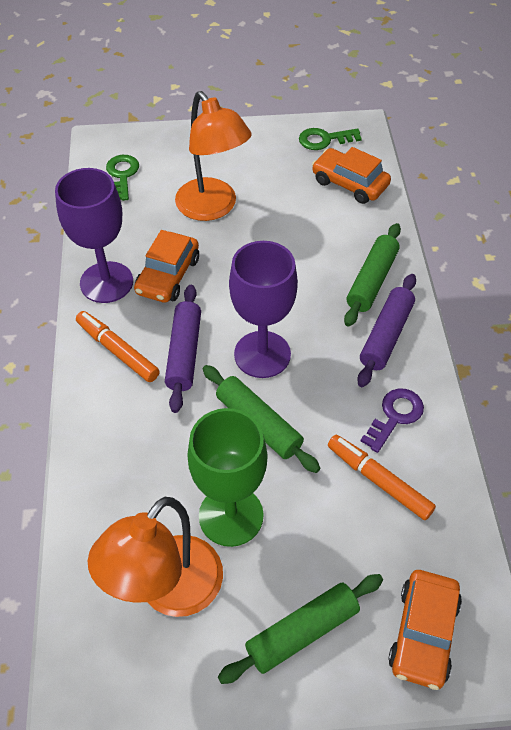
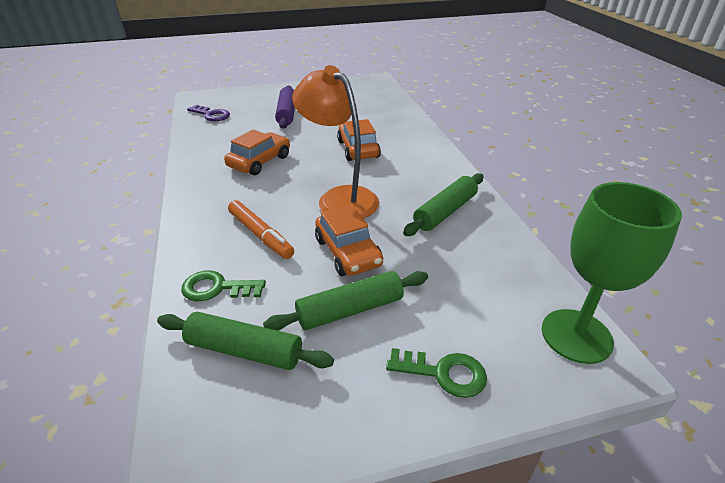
orange lamp: 2 -> 1
orange marker: 2 -> 1
purple goblet: 2 -> 0
purple rolling pin: 2 -> 1

